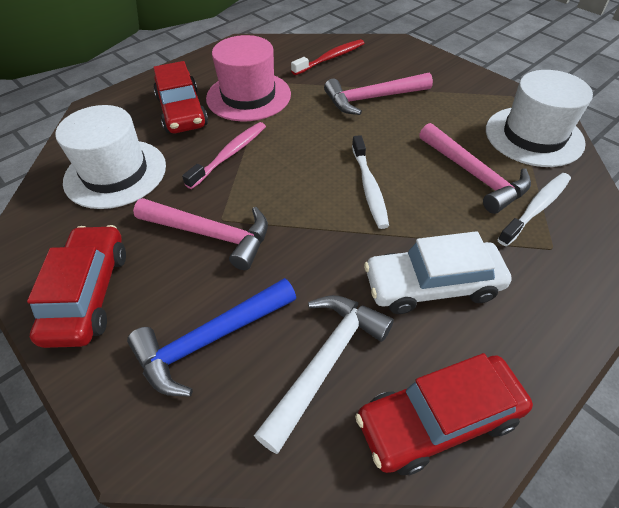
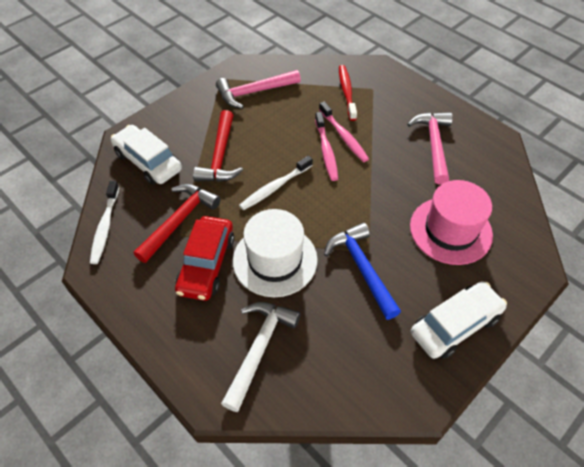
pink hammer: 3 -> 2
pink toothbrush: 1 -> 2
red car: 3 -> 1
red hammer: 0 -> 2
white car: 1 -> 2
white hat: 2 -> 1

